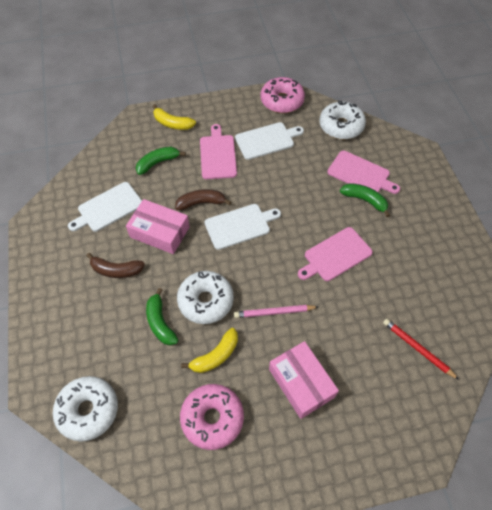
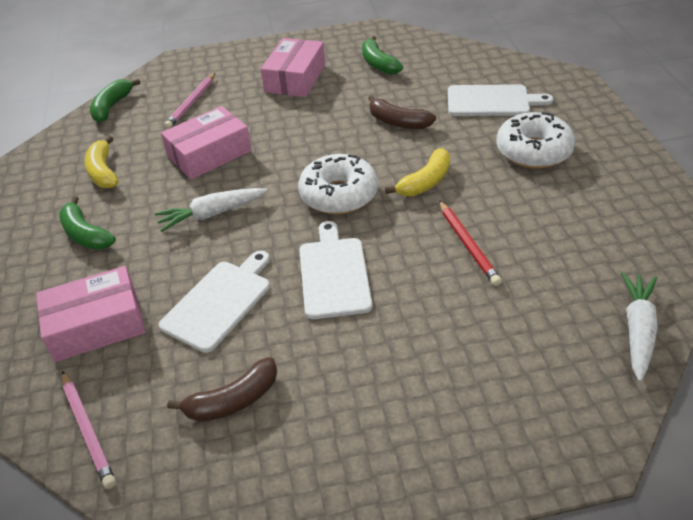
pink box: 2 -> 3
pink cutting board: 3 -> 0
pink donut: 2 -> 0
pink pencil: 1 -> 2
white carrot: 0 -> 2
white donut: 3 -> 2

